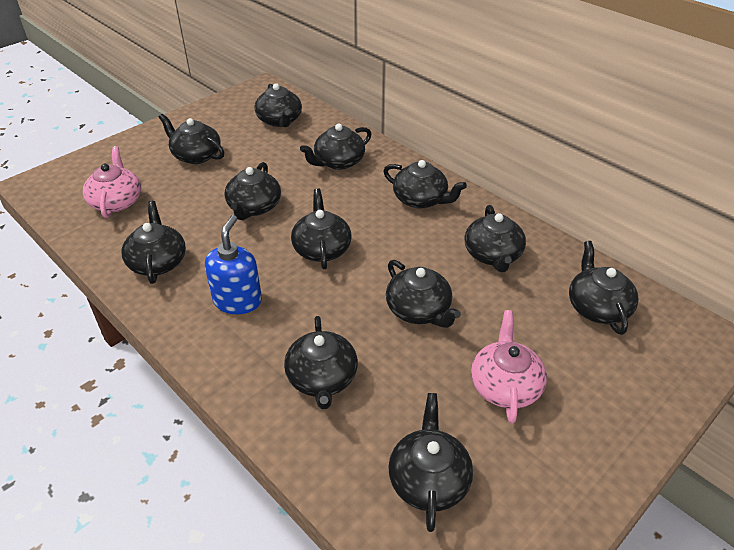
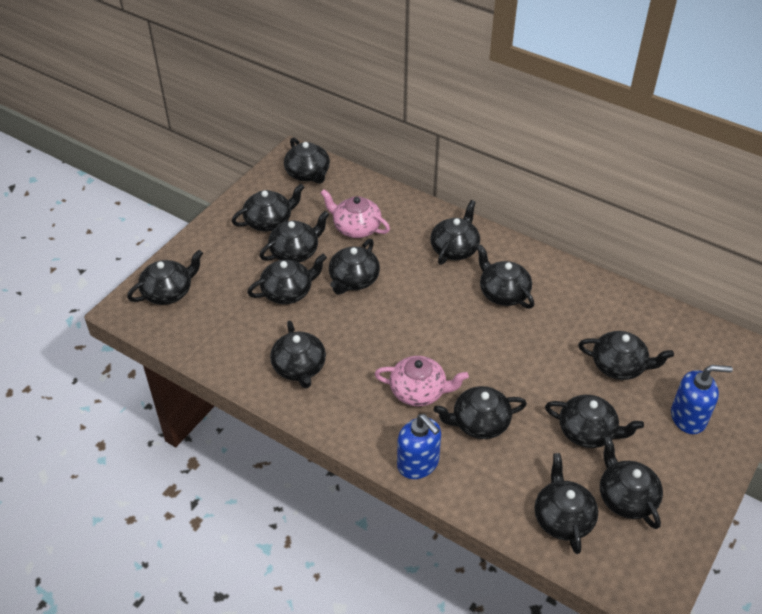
black teapot: 12 -> 14
blue soap dispenser: 1 -> 2

